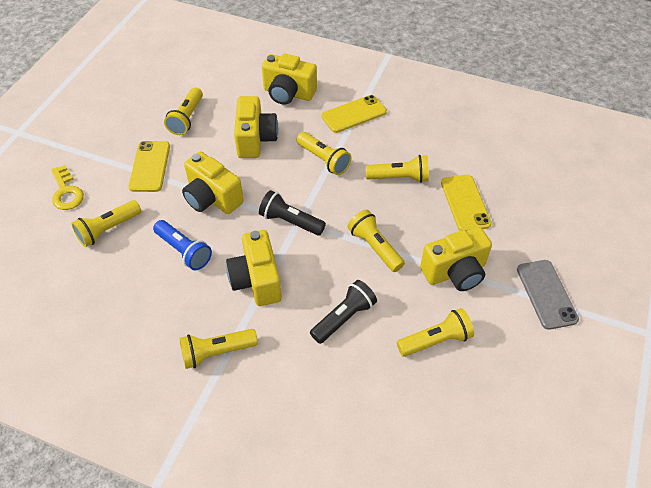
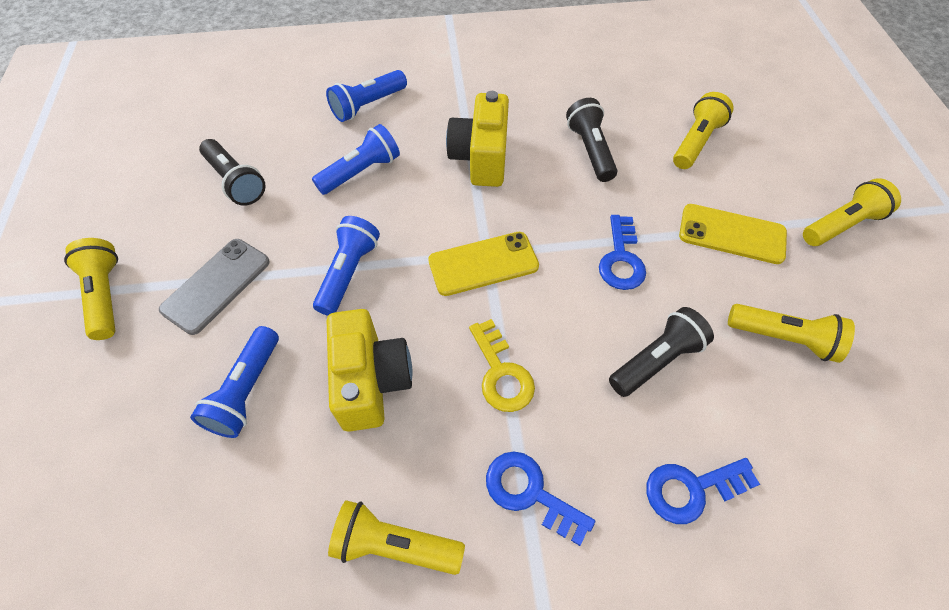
black flashlight: 2 -> 3
blue flashlight: 1 -> 4
blue key: 0 -> 3
yellow camera: 5 -> 2
yellow flashlight: 7 -> 5
yellow phone: 3 -> 2

